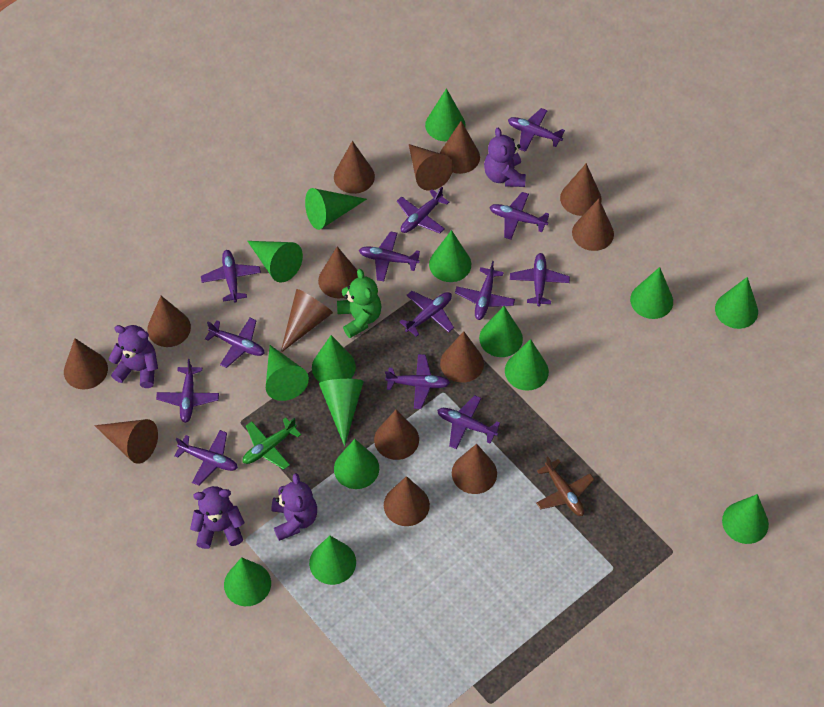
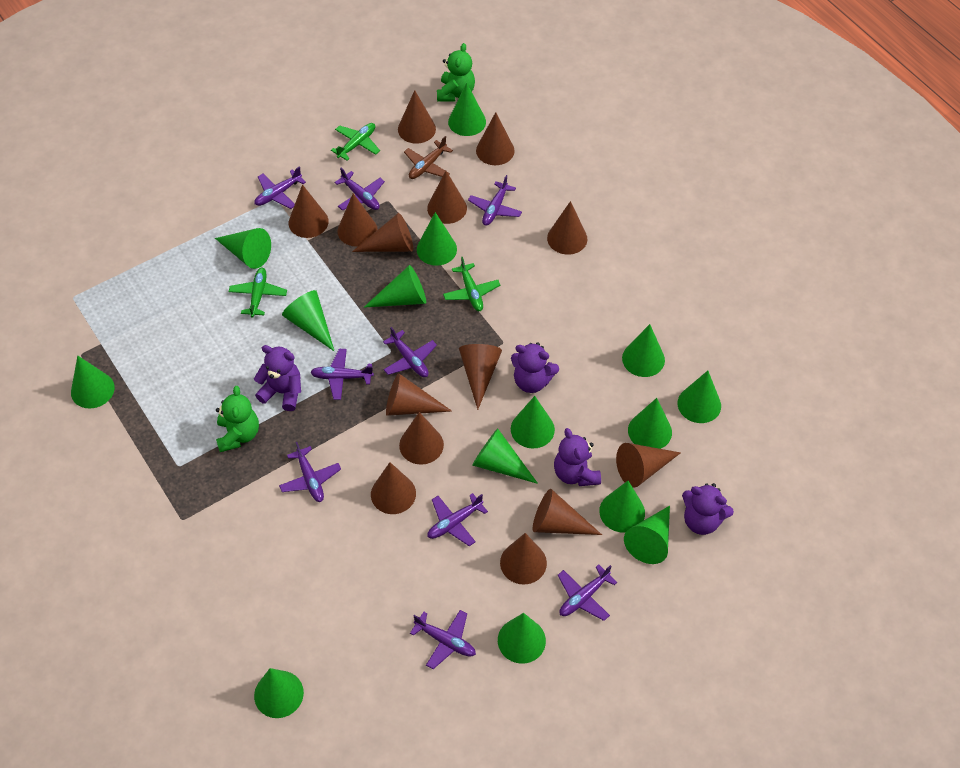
green plane: 1 -> 3
green teddy bear: 1 -> 2
purple plane: 13 -> 9

